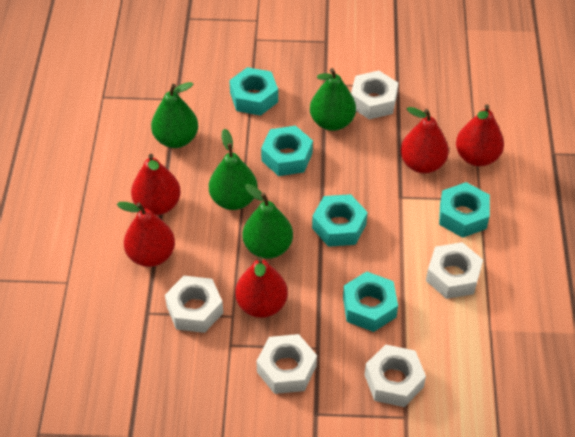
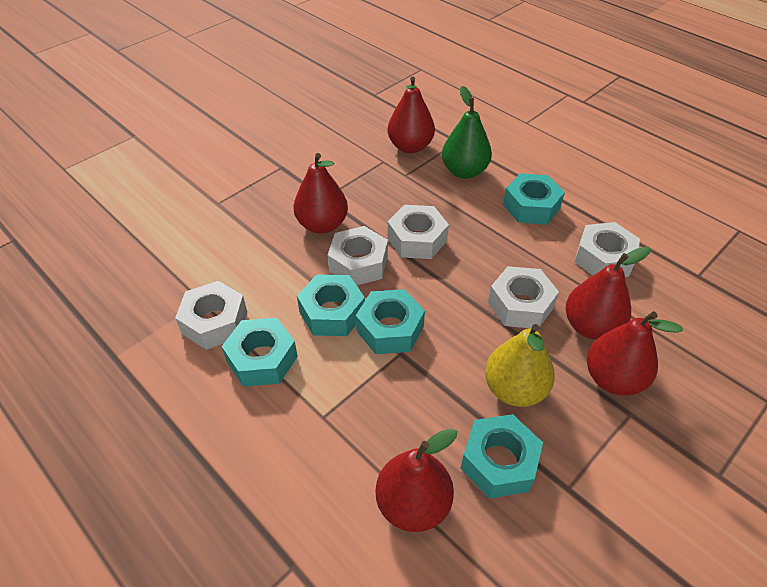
green pear: 4 -> 1
yellow pear: 0 -> 1

